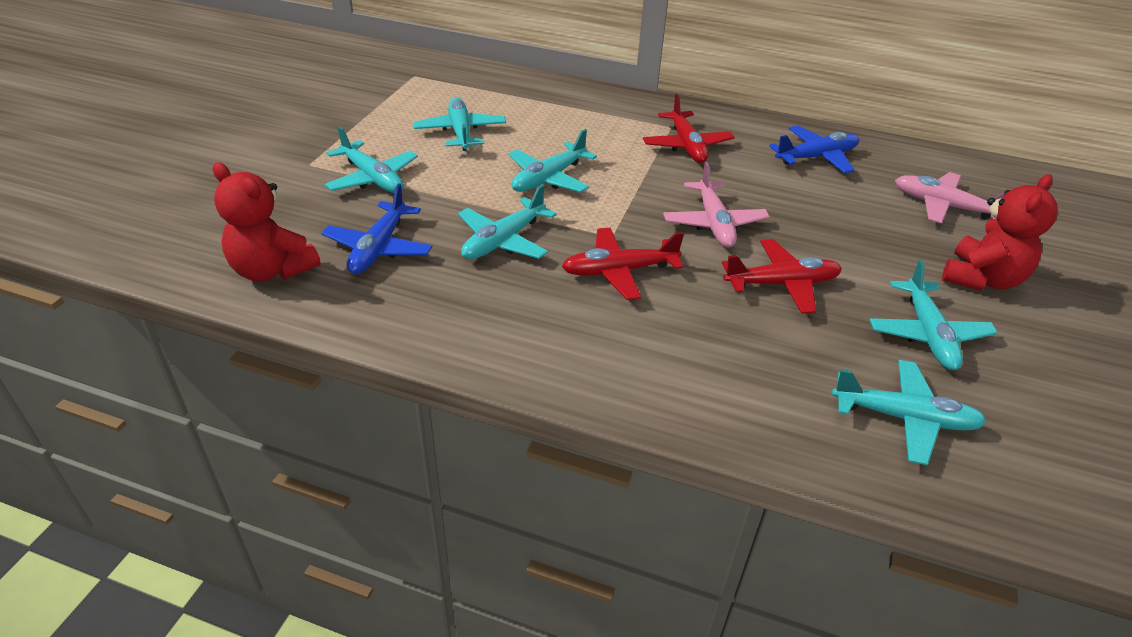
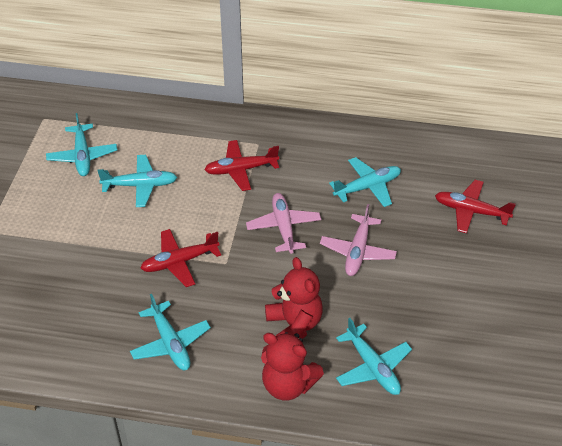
blue plane: 2 -> 0
turquoise plane: 6 -> 5

